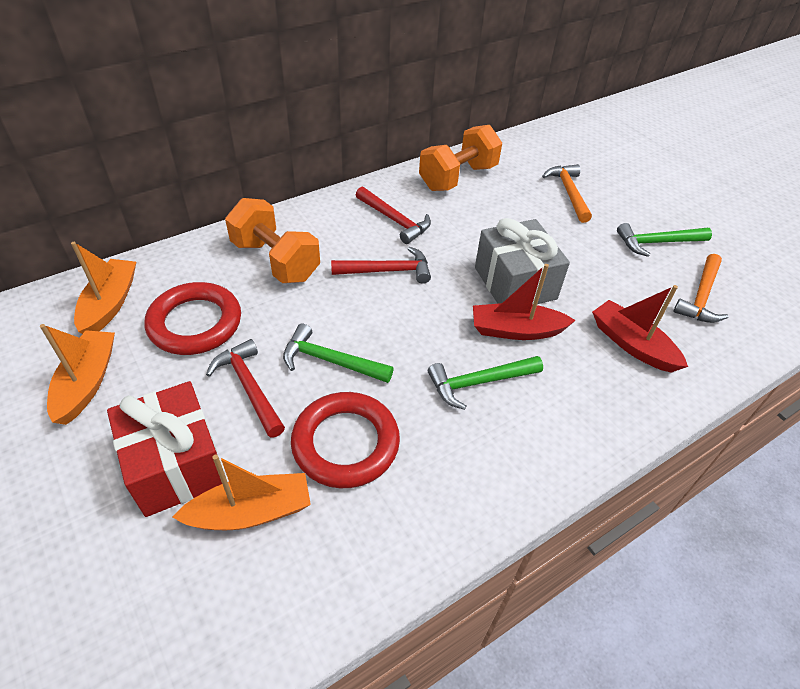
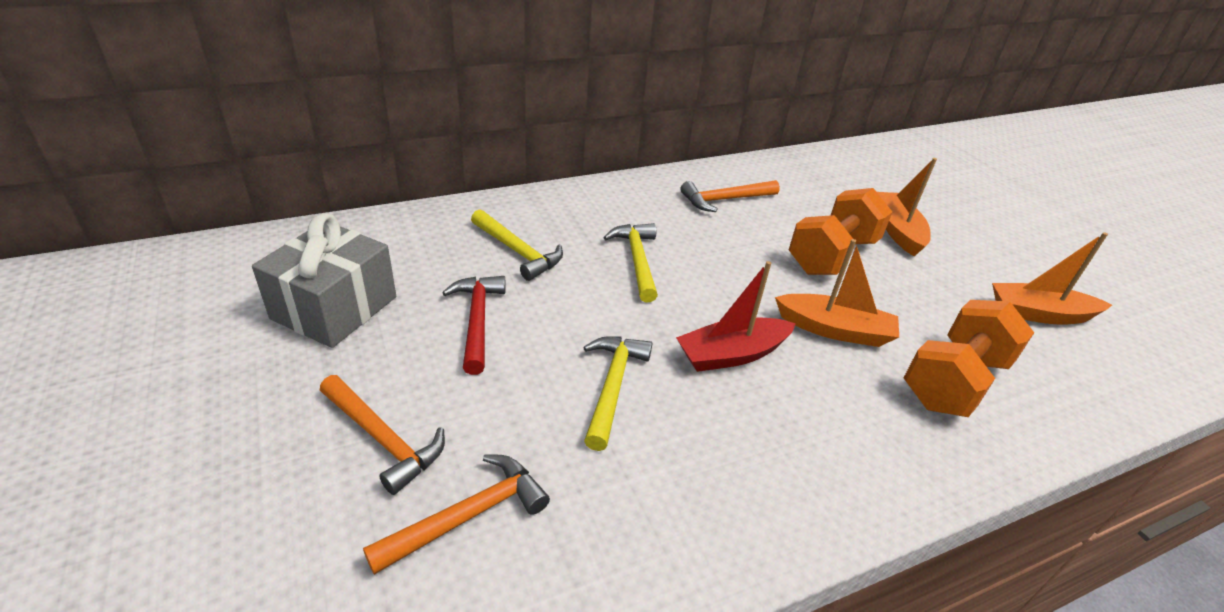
green hammer: 3 -> 0
orange hammer: 2 -> 3
red boat: 2 -> 1
red gift: 1 -> 0
red hammer: 3 -> 1
red ring: 2 -> 0
yellow hammer: 0 -> 3

